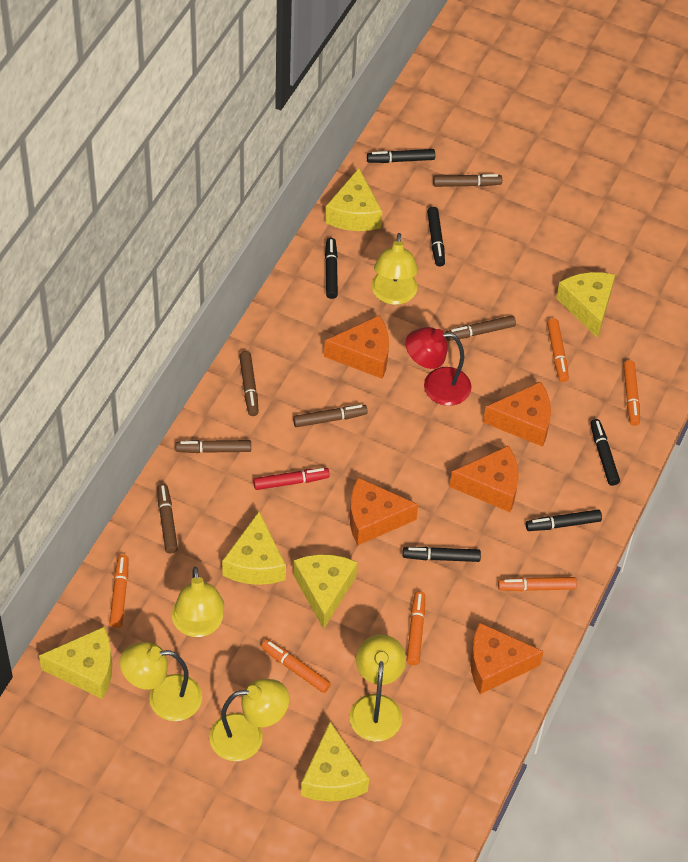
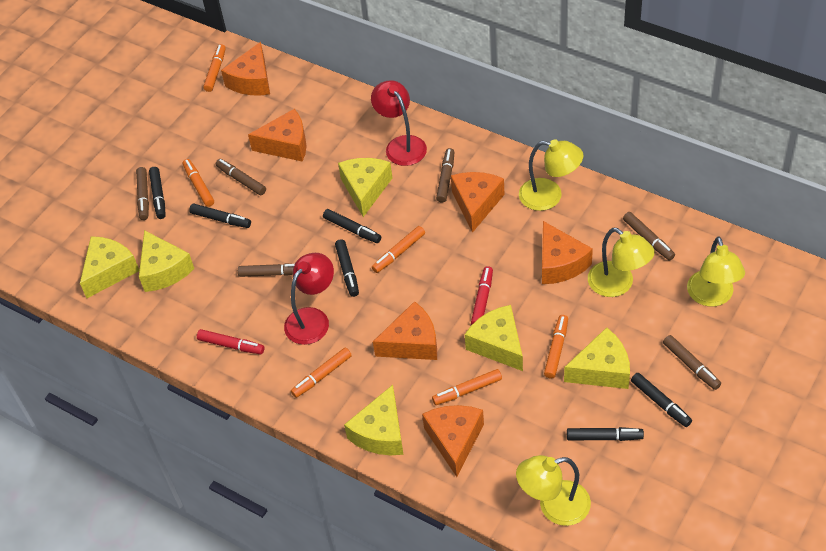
orange cheese: 5 -> 6
red lamp: 1 -> 2
red marker: 1 -> 2
yellow lamp: 5 -> 4

